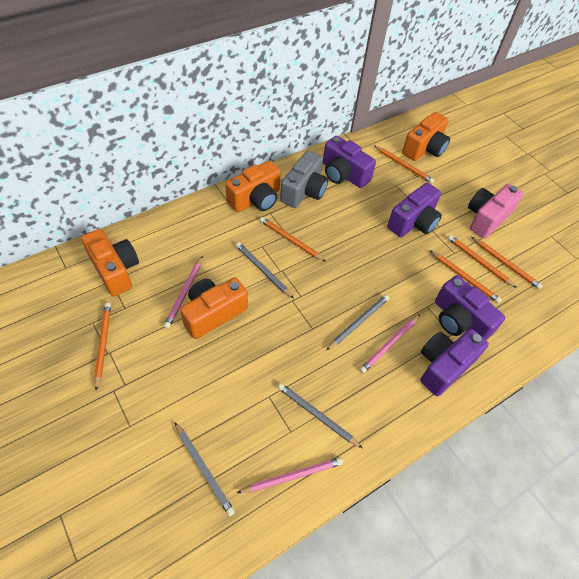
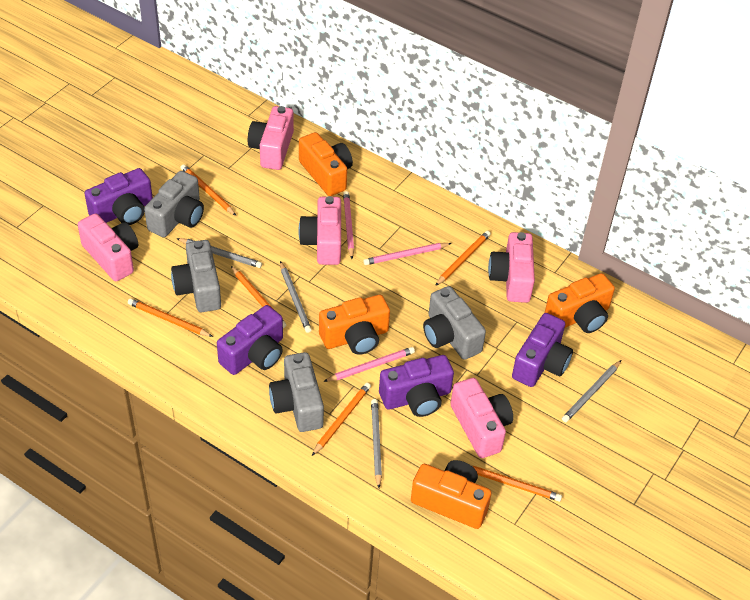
grey camera: 1 -> 4
pink camera: 1 -> 5

